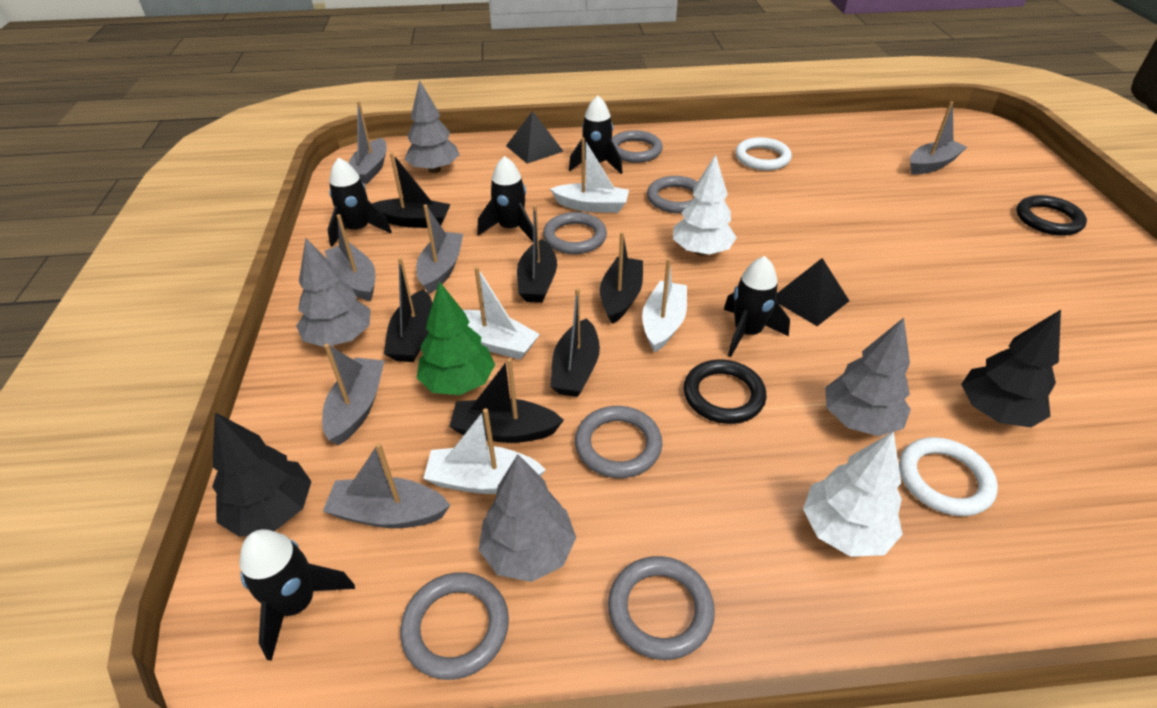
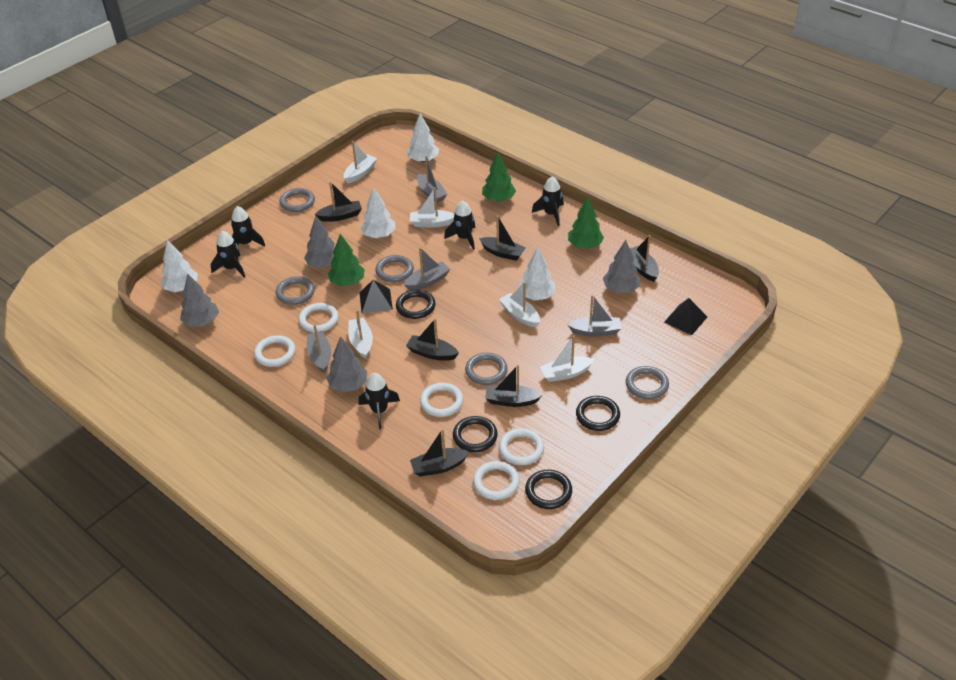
black ring: 2 -> 4
black tree: 2 -> 0
green tree: 1 -> 3
grey boat: 6 -> 4
grey ring: 6 -> 5
white boat: 4 -> 5
white ring: 2 -> 5
white tree: 2 -> 4

